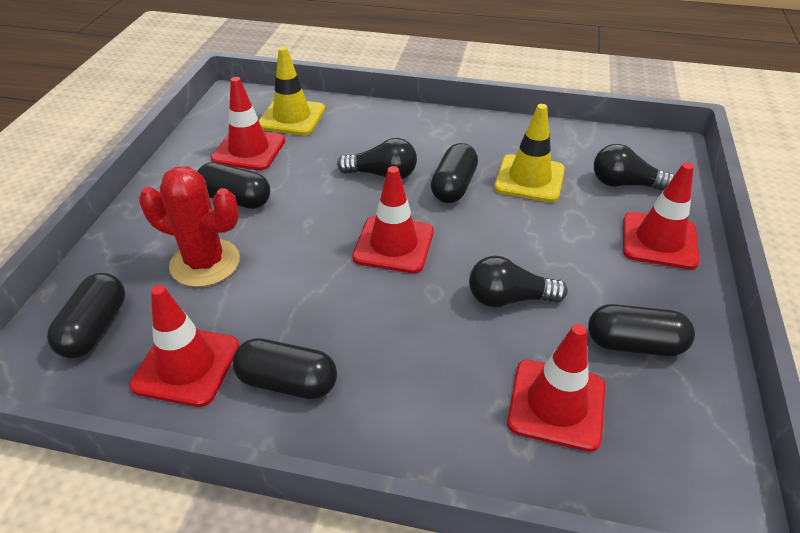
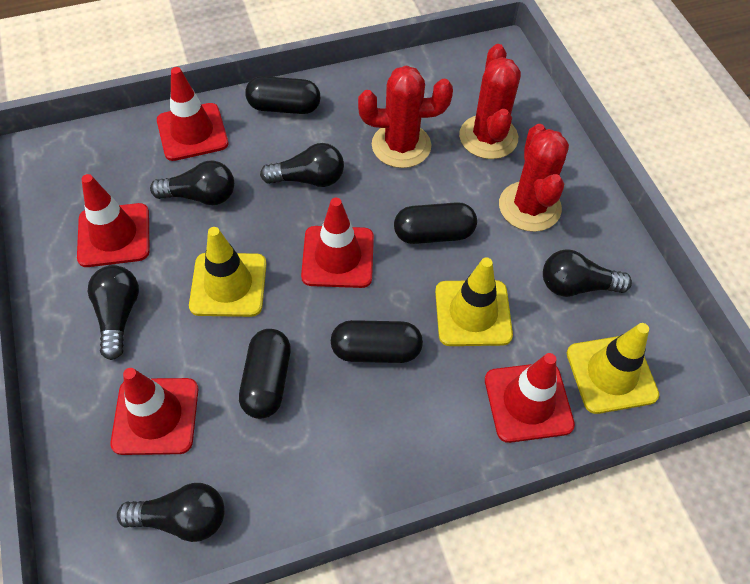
black capsule: 5 -> 4
black light bulb: 3 -> 5
red cactus: 1 -> 3
yellow traffic cone: 2 -> 3

